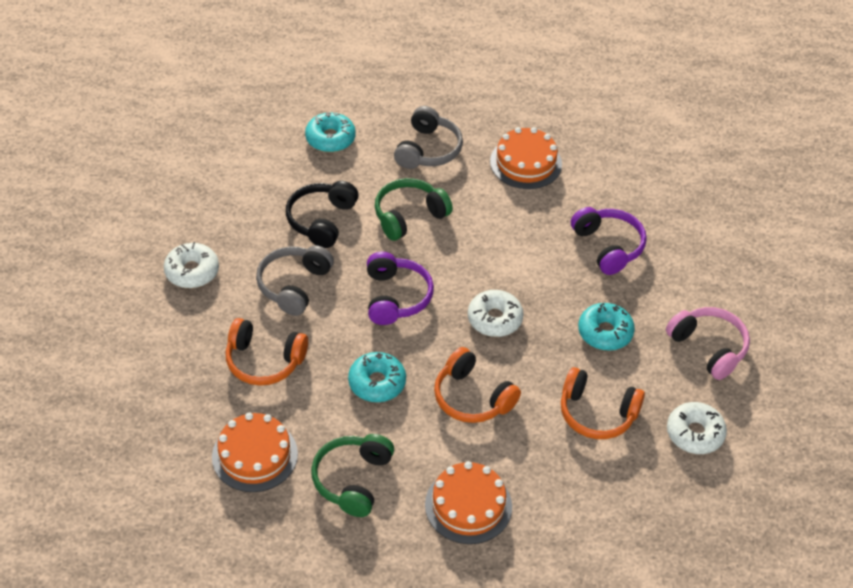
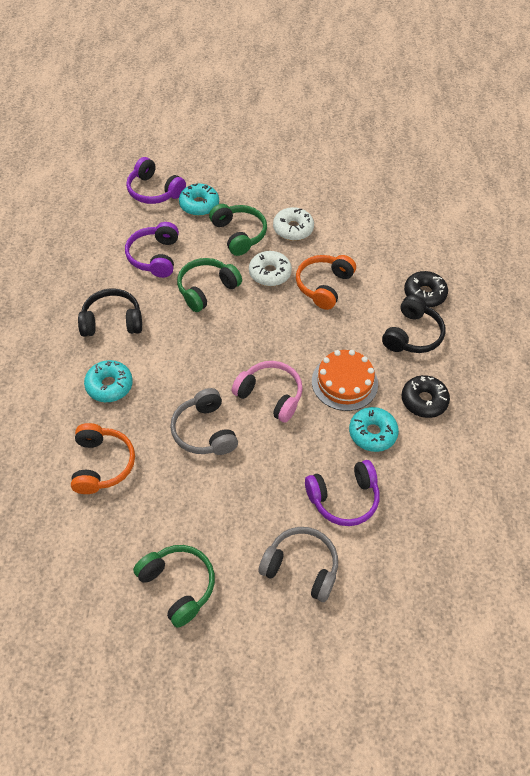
black donut: 0 -> 2
black headphones: 1 -> 2
green headphones: 2 -> 3
orange cake: 3 -> 1
orange headphones: 3 -> 2
purple headphones: 2 -> 3
white donut: 3 -> 2

